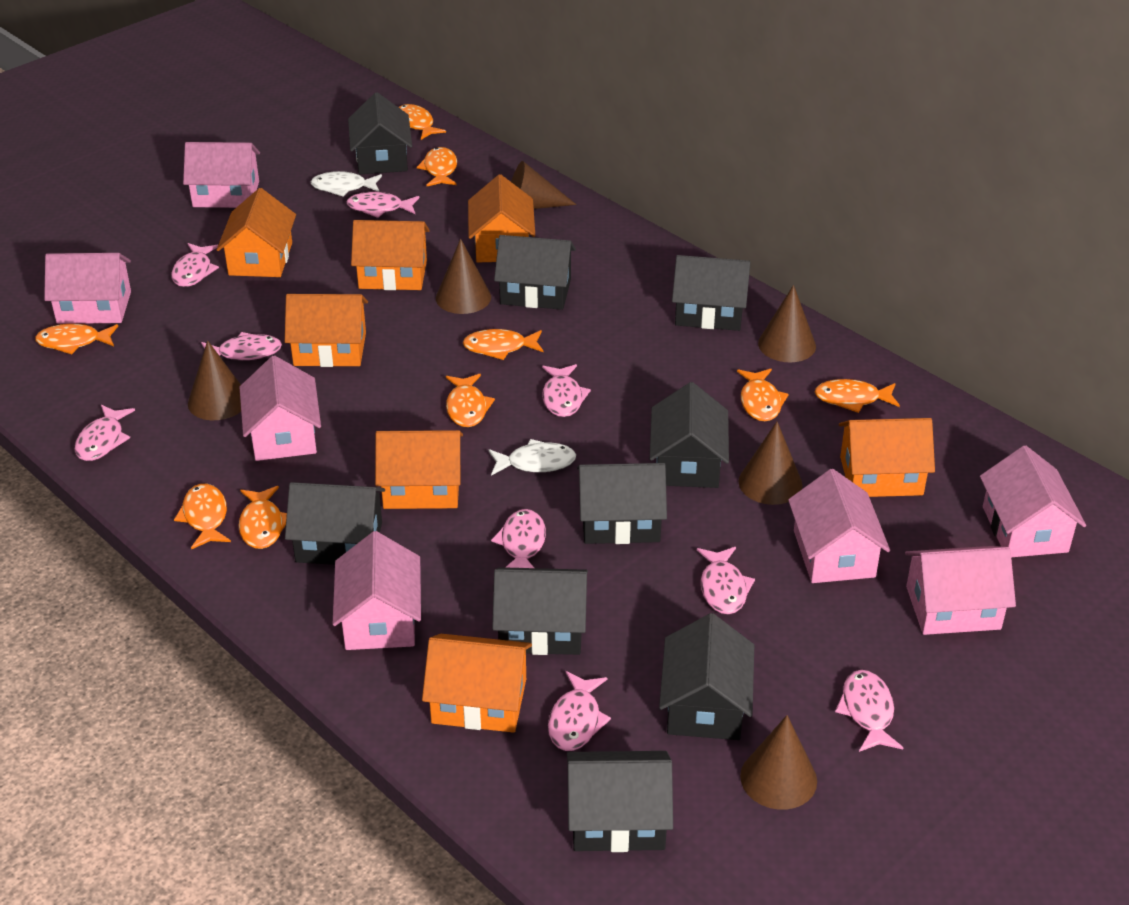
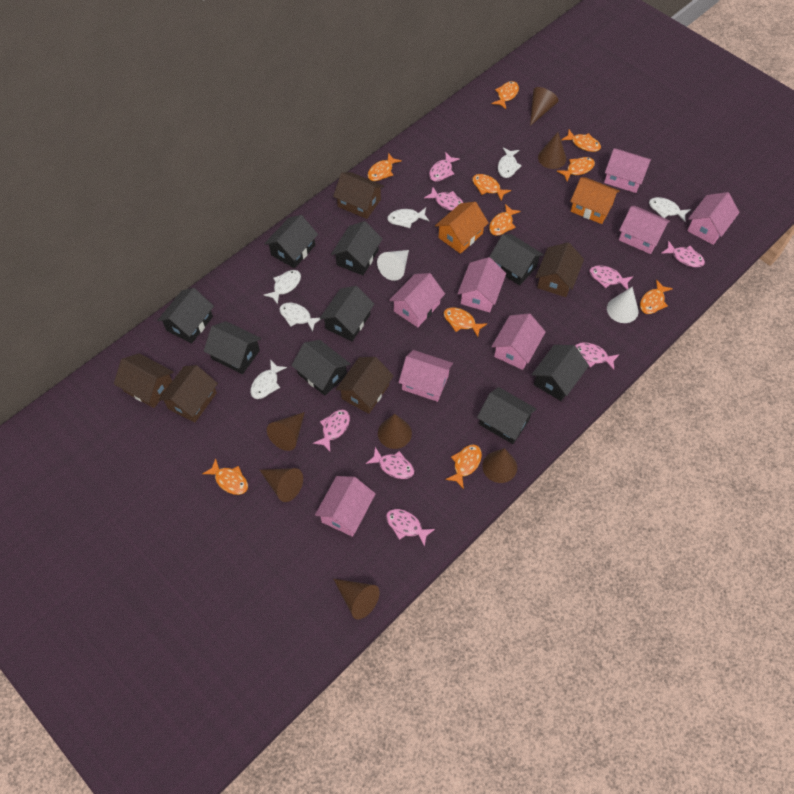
brown cone: 6 -> 7
brown house: 0 -> 5
orange fish: 9 -> 10
orange house: 7 -> 2
pink fish: 9 -> 8
pink house: 7 -> 8
white cone: 0 -> 2
white fish: 2 -> 6

